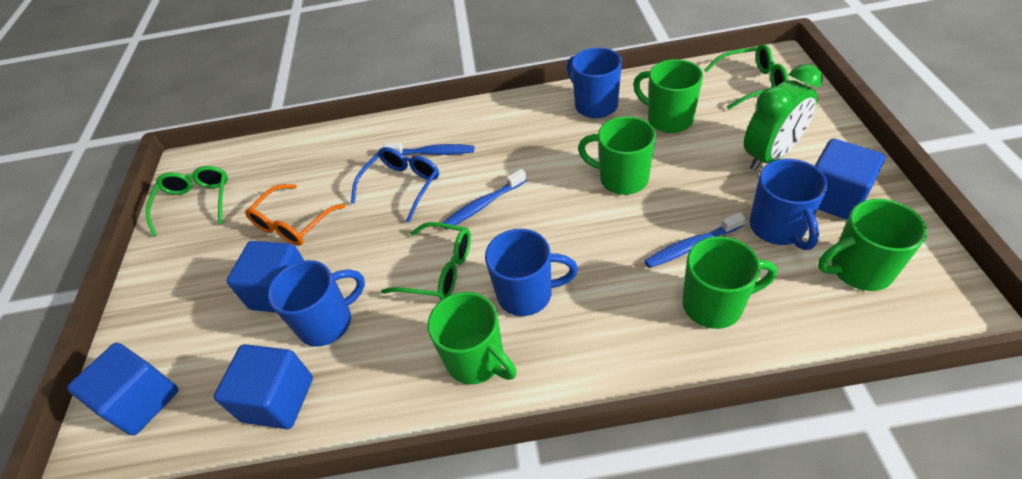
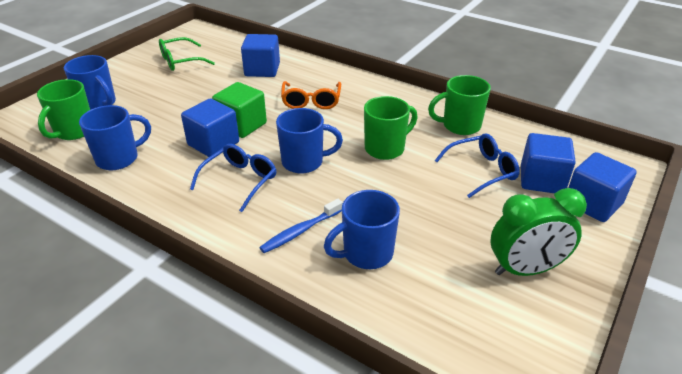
blue glasses: 1 -> 2
blue toothbrush: 3 -> 1
green cube: 0 -> 1
green glasses: 3 -> 1
green mug: 5 -> 3

